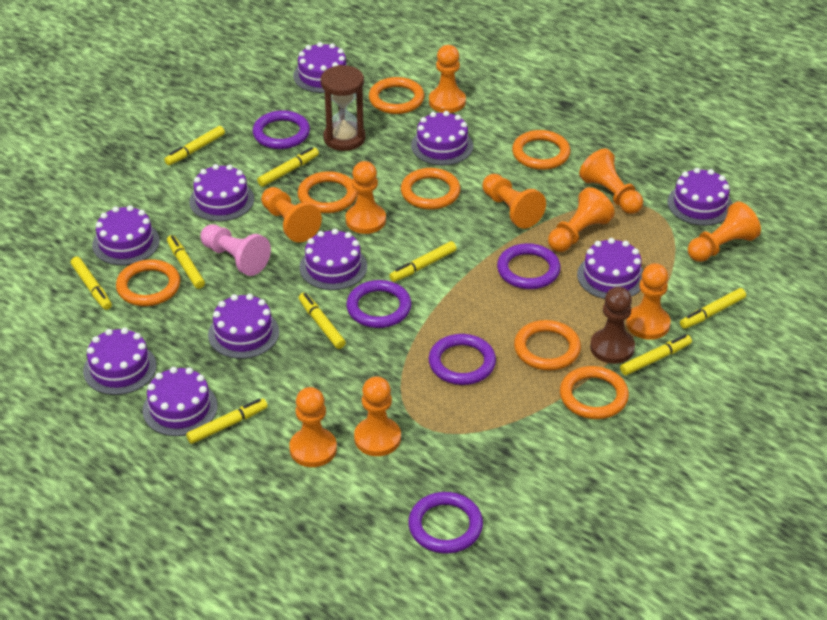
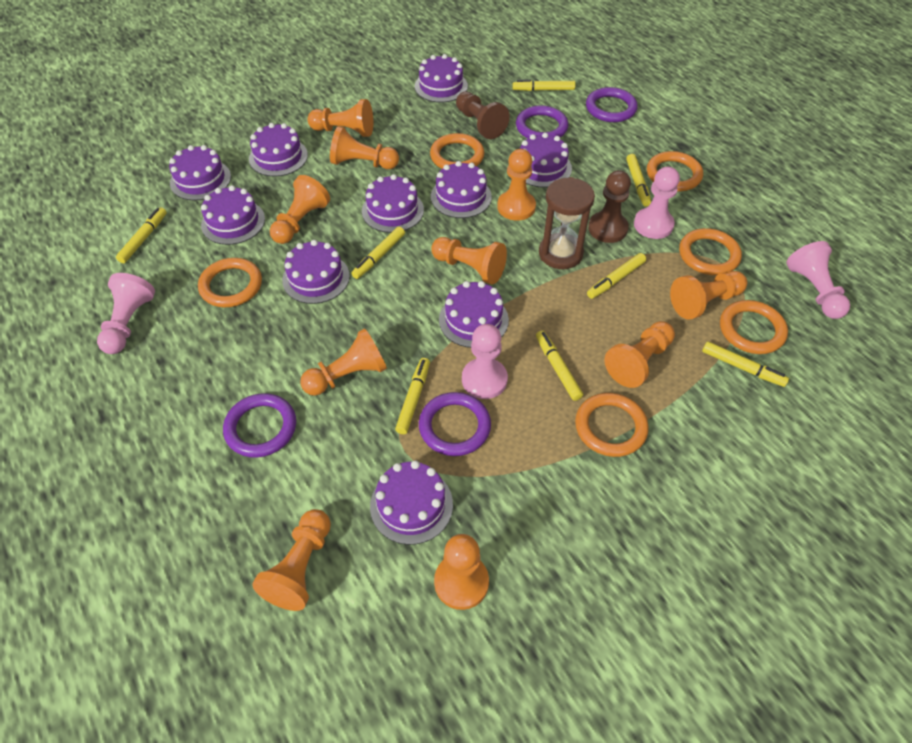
brown pawn: 1 -> 2
orange ring: 7 -> 6
pink pawn: 1 -> 4
purple ring: 5 -> 4
yellow marker: 9 -> 8

